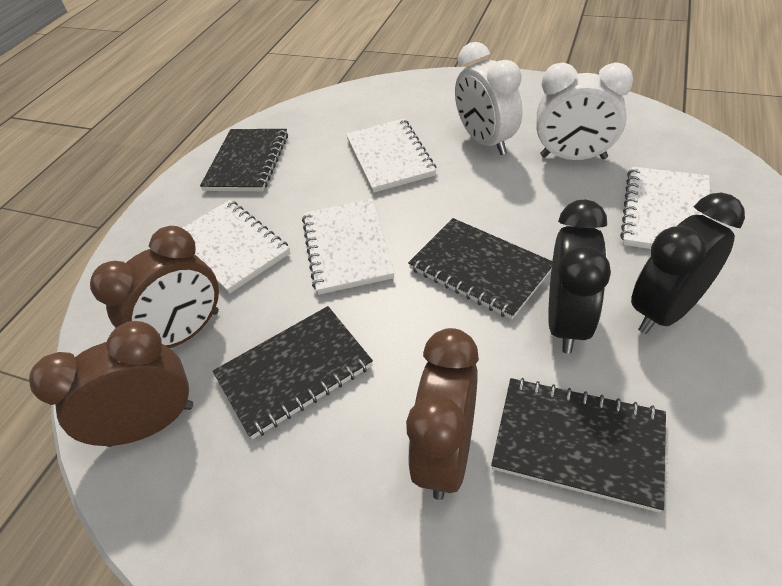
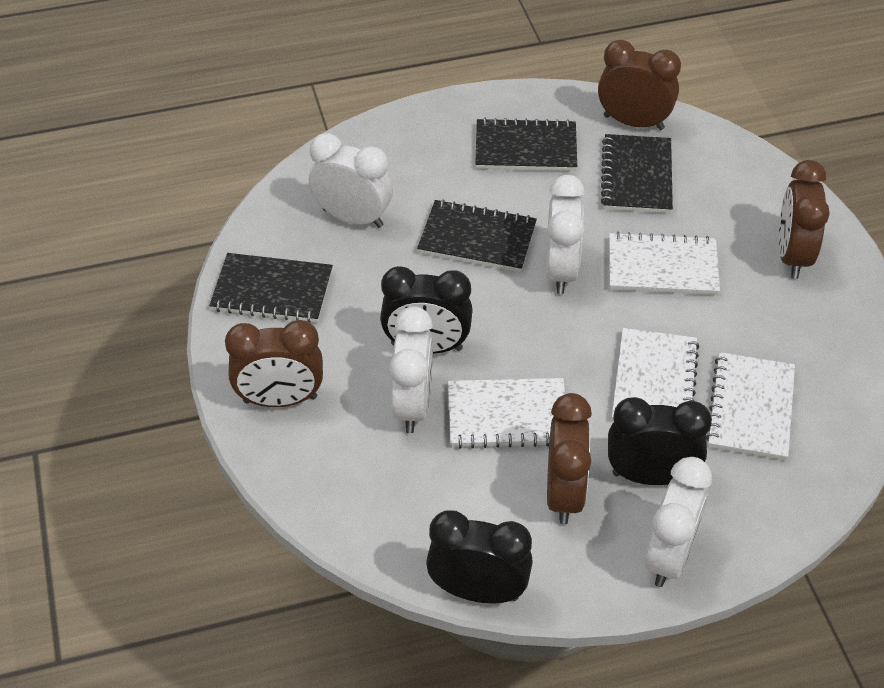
black clock: 2 -> 3
brown clock: 3 -> 4
white clock: 2 -> 4

